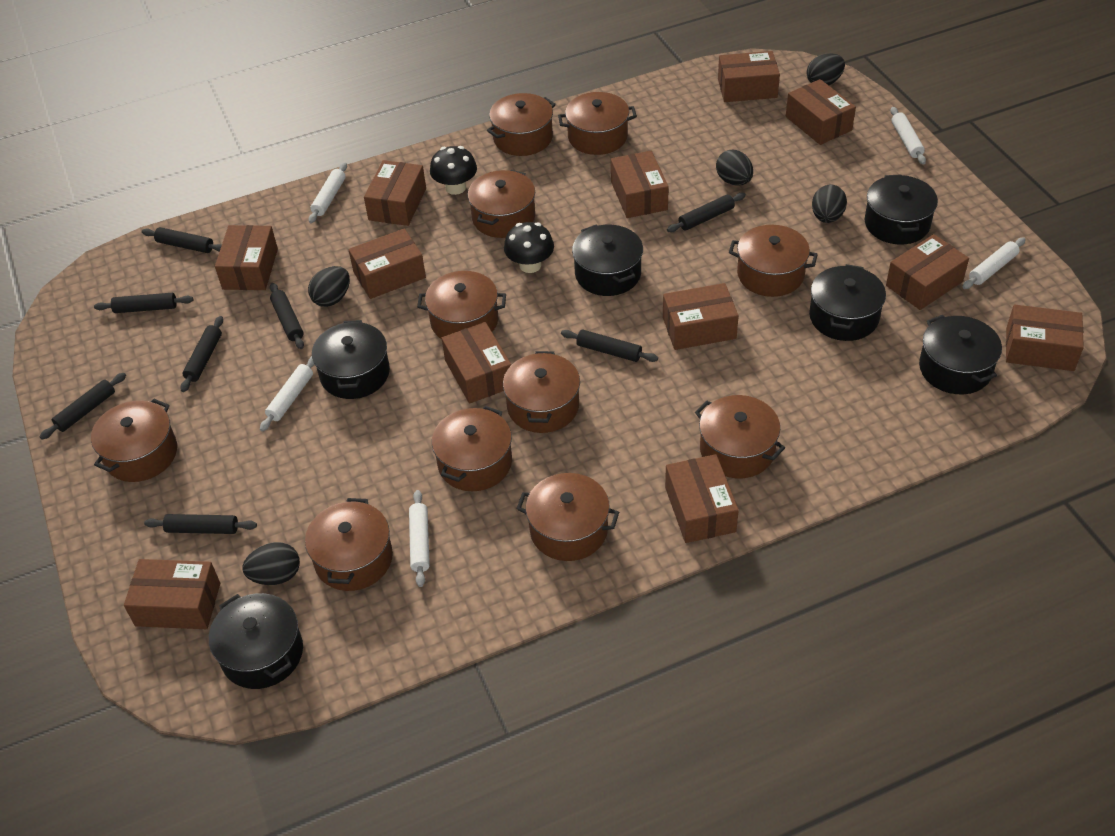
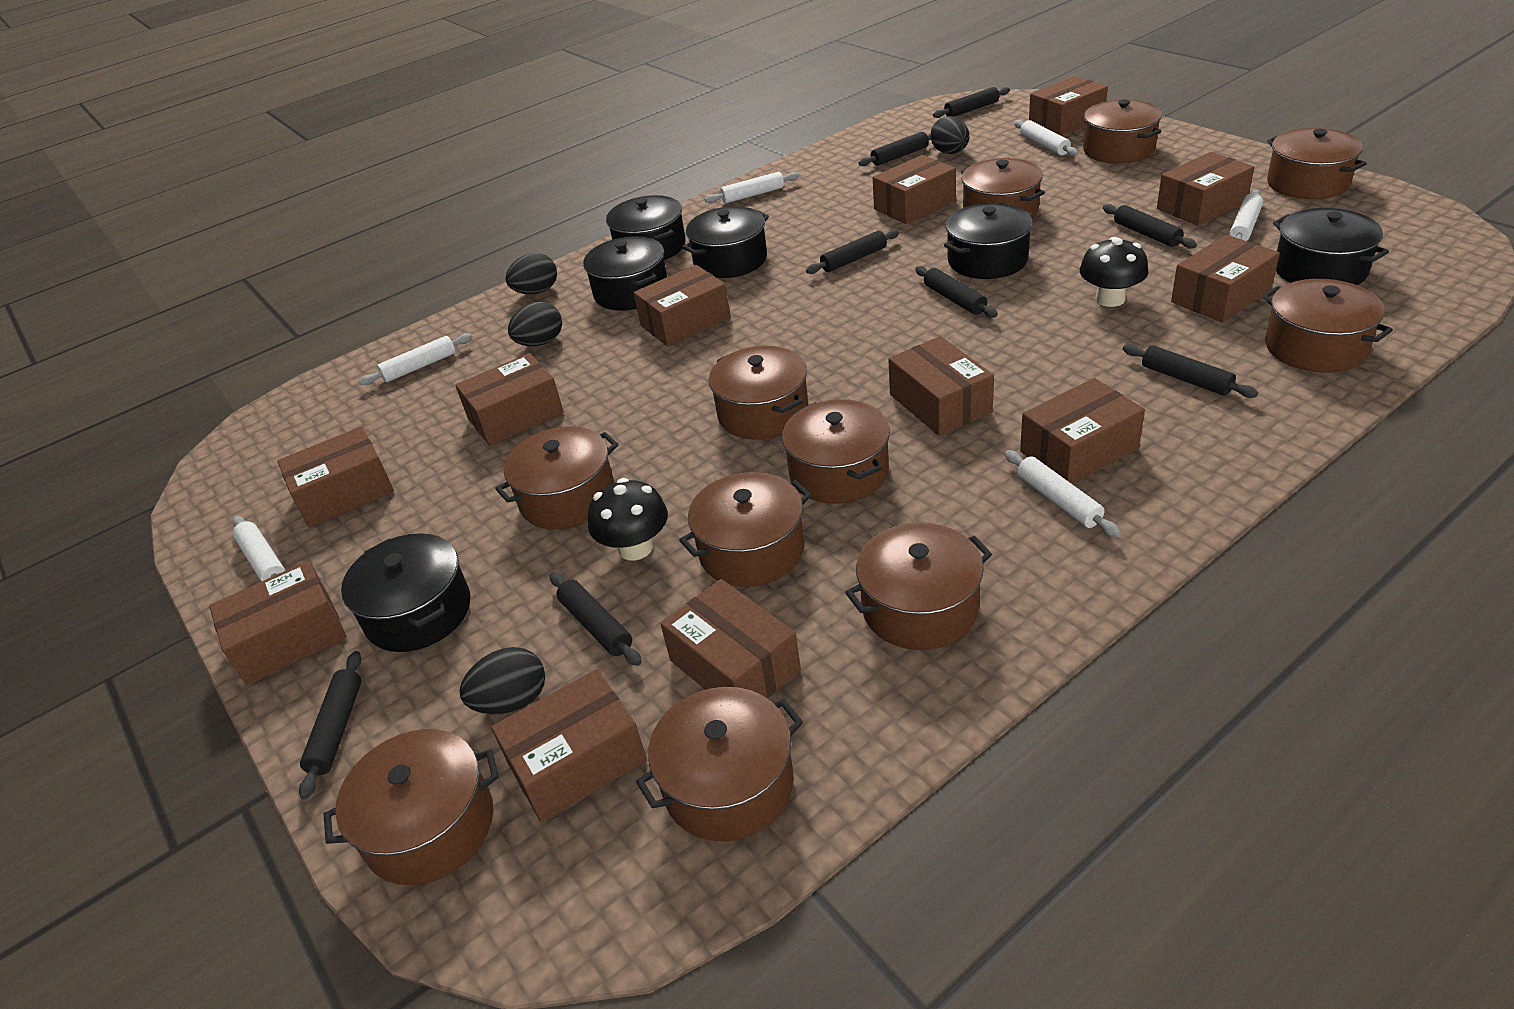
black egg: 5 -> 4
white rolling pin: 5 -> 6

